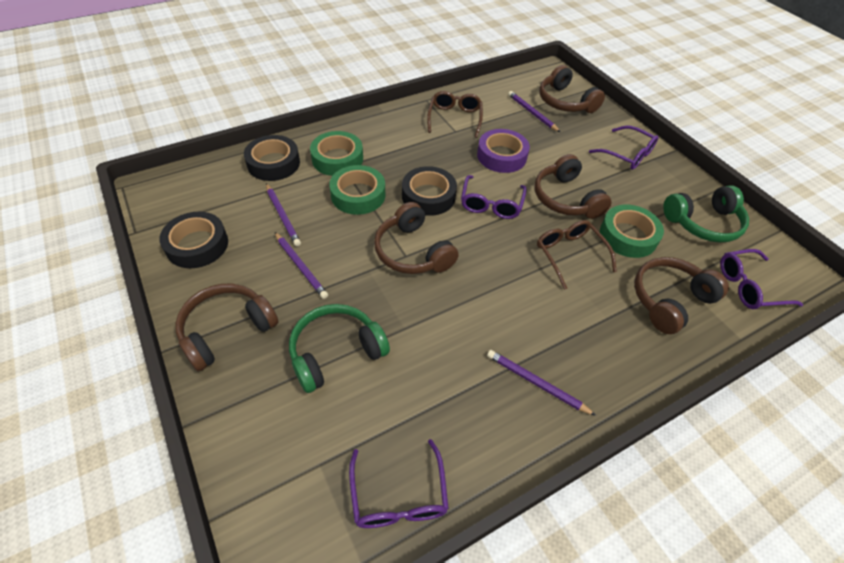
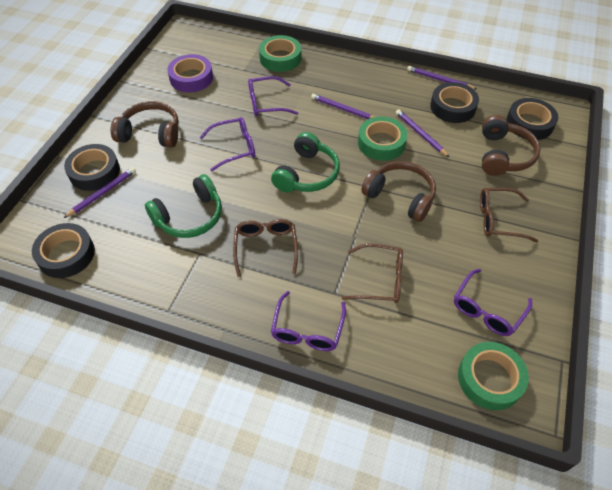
black tape: 3 -> 4
brown glasses: 2 -> 3
brown headphones: 5 -> 3

